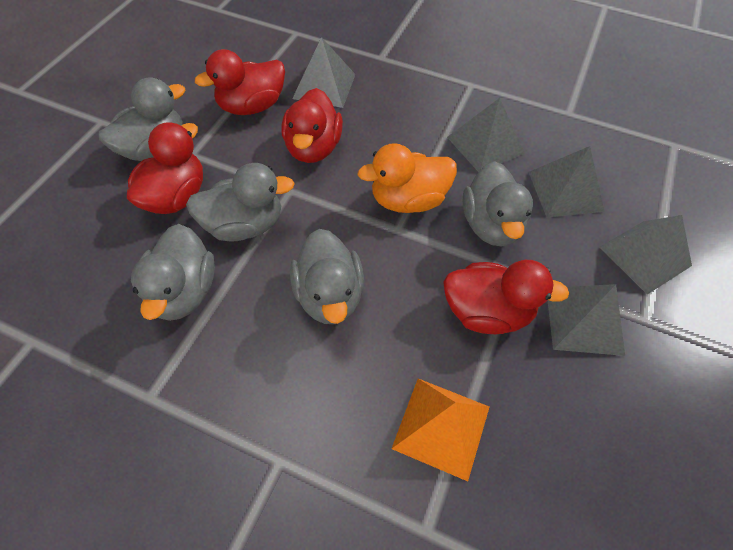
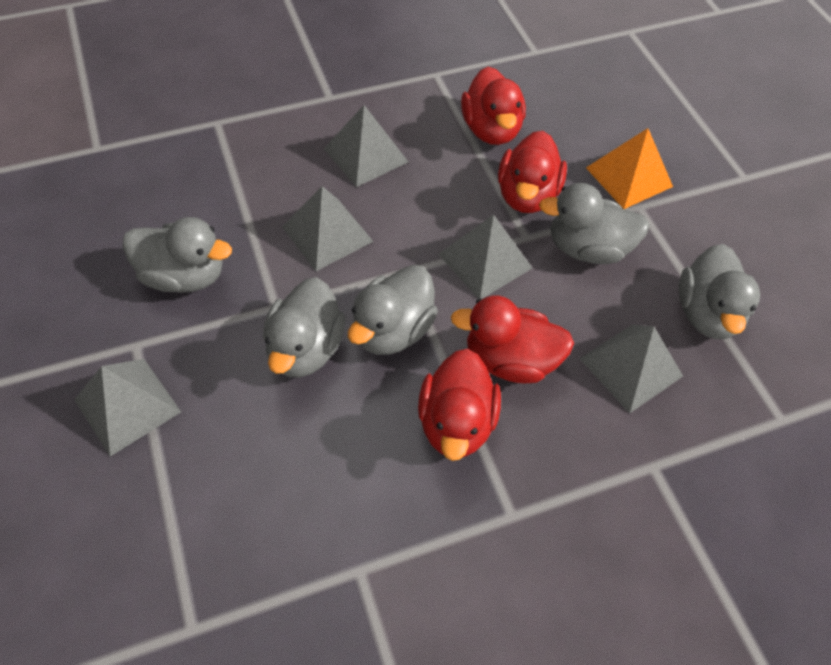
orange duck: 1 -> 0

